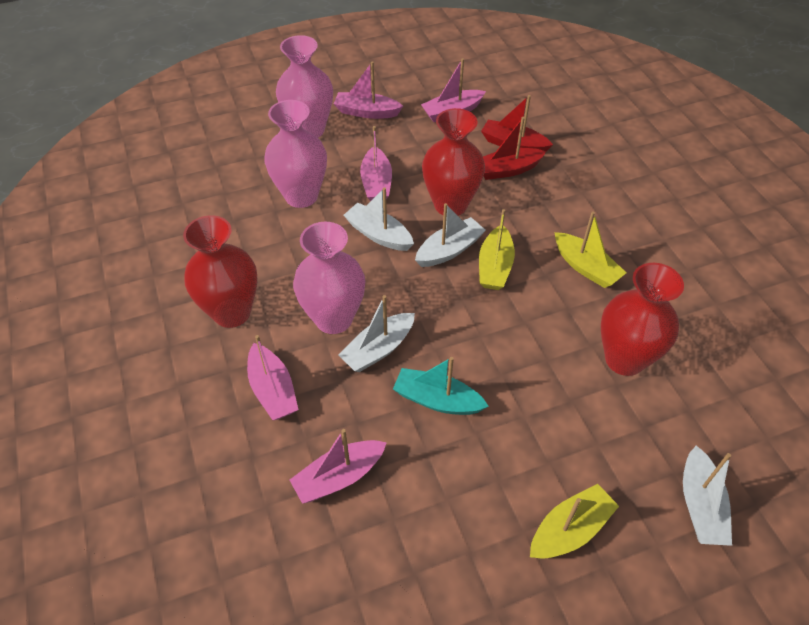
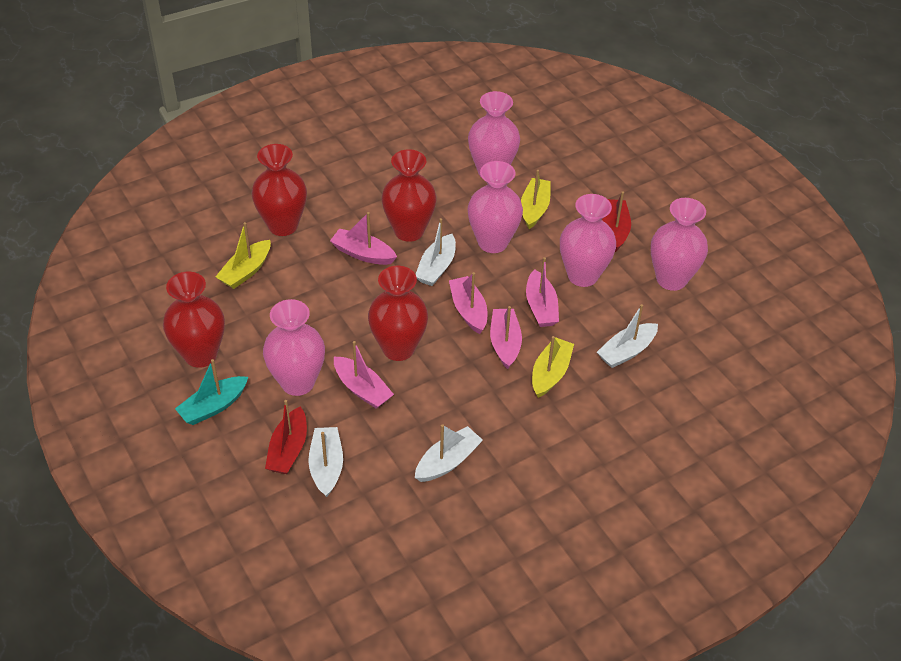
pink vase: 3 -> 5
red vase: 3 -> 4

